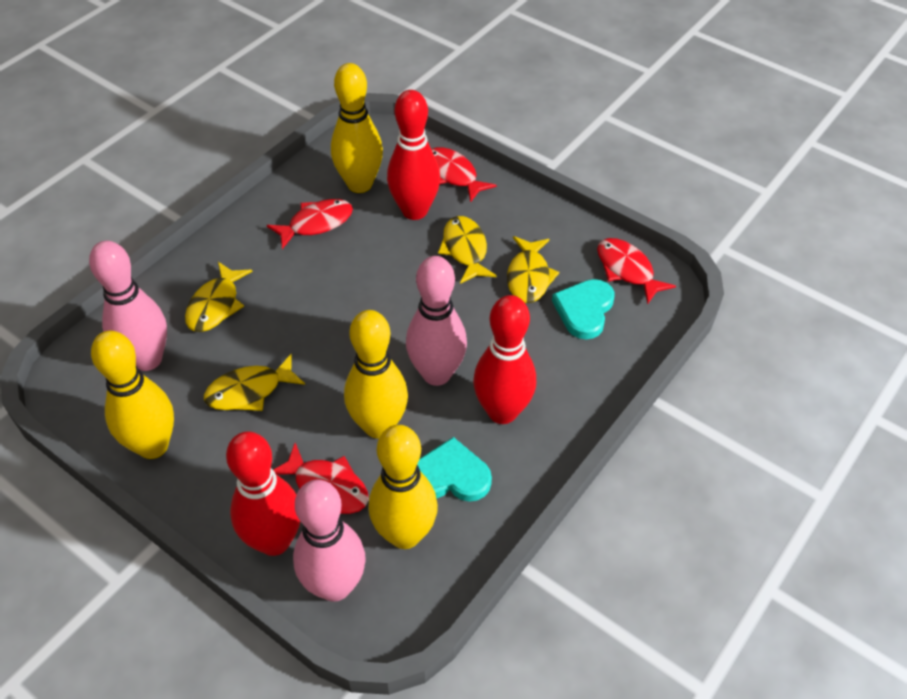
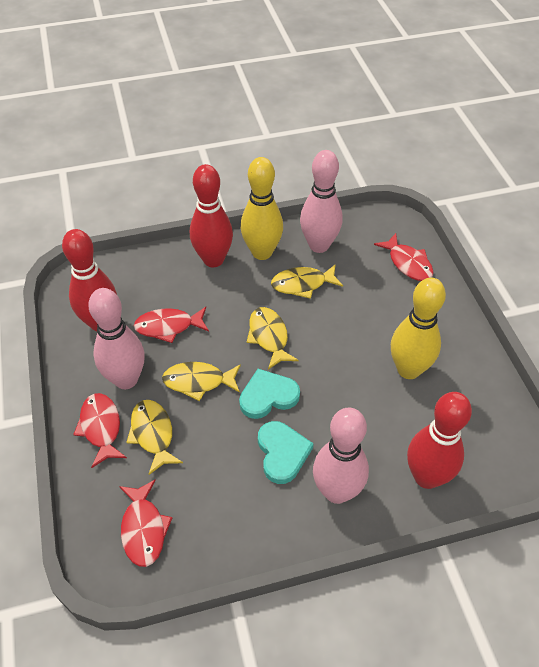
yellow bowling pin: 4 -> 2

